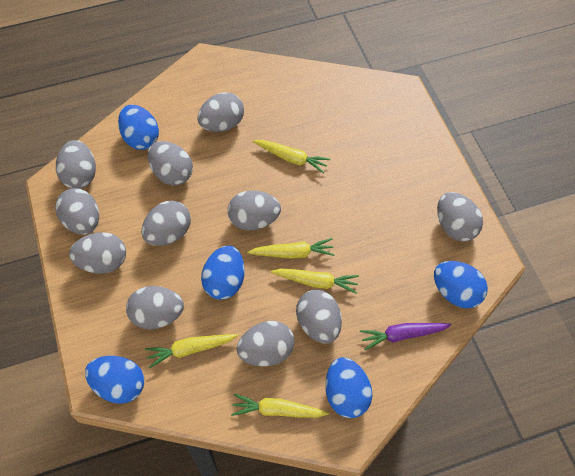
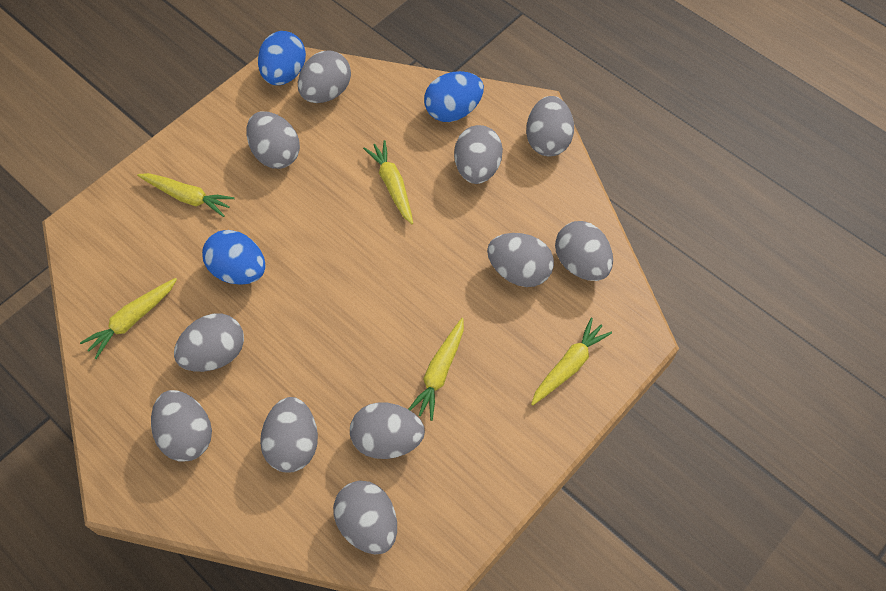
blue egg: 5 -> 3
purple carrot: 1 -> 0

